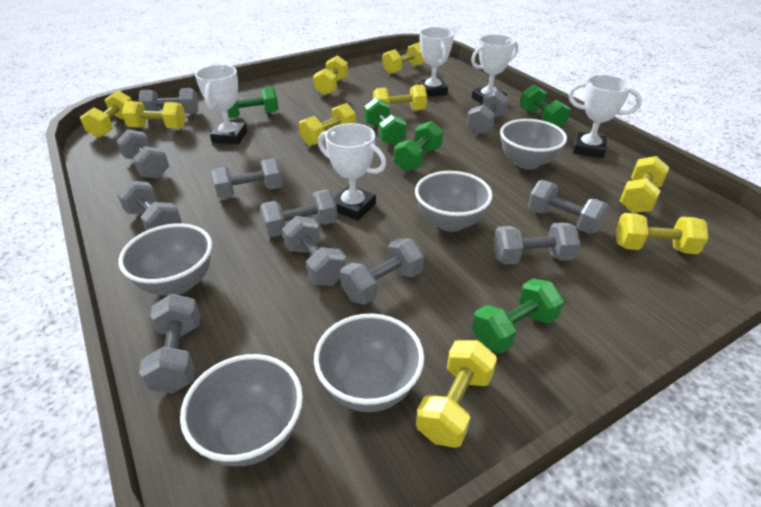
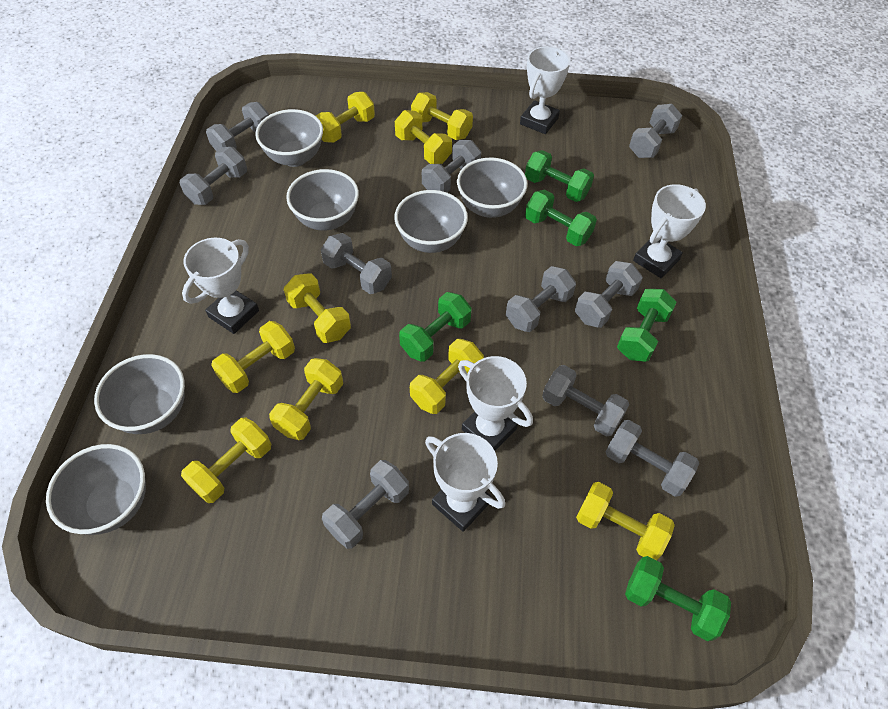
grey bowl: 5 -> 6
grey dumbbell: 11 -> 10

